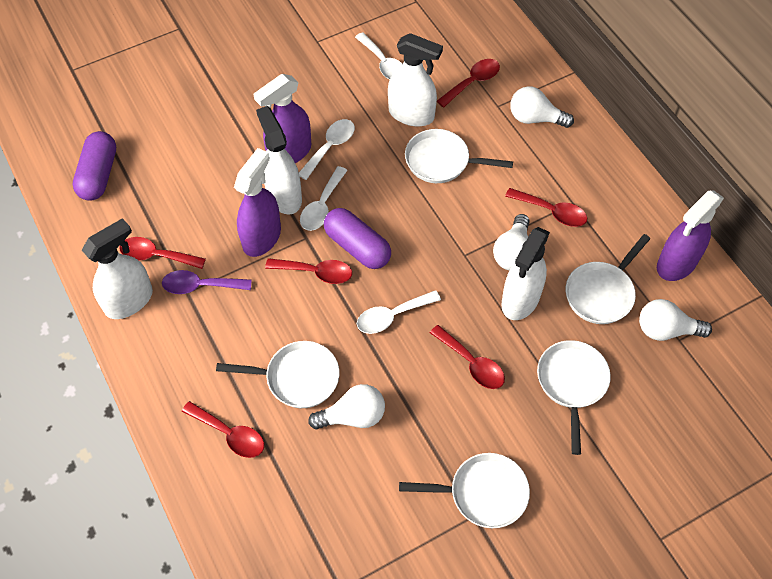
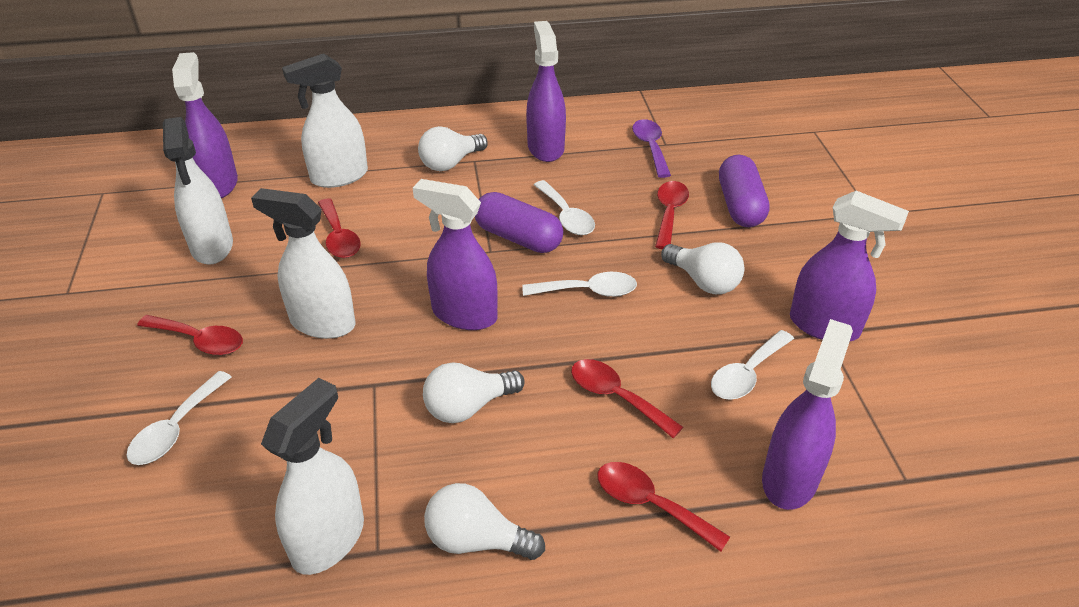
purple spray bottle: 3 -> 5
red spoon: 6 -> 5
white pan: 5 -> 0

